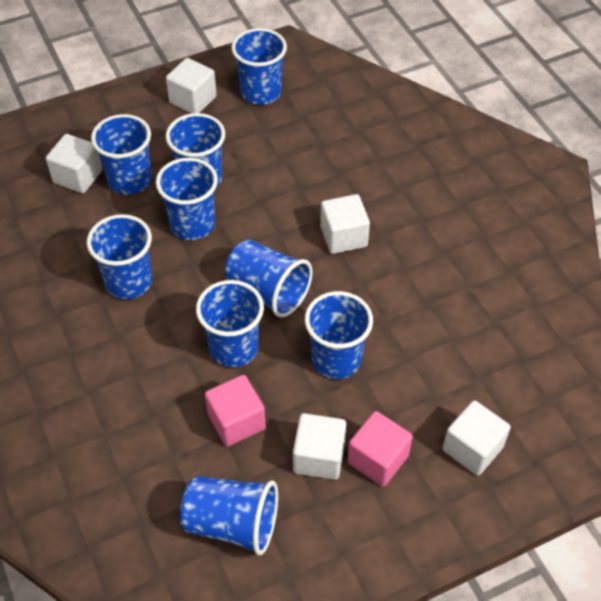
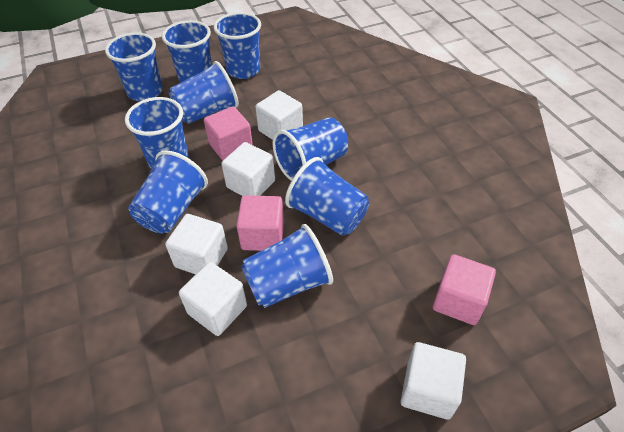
pink cube: 2 -> 3

